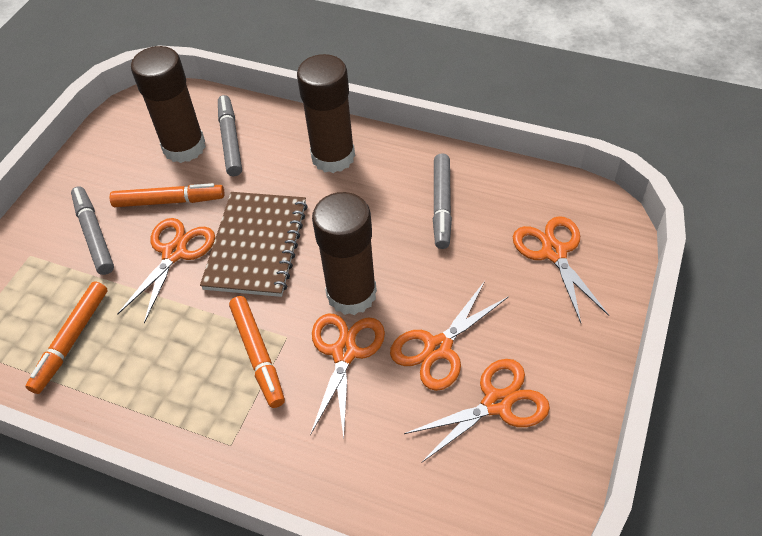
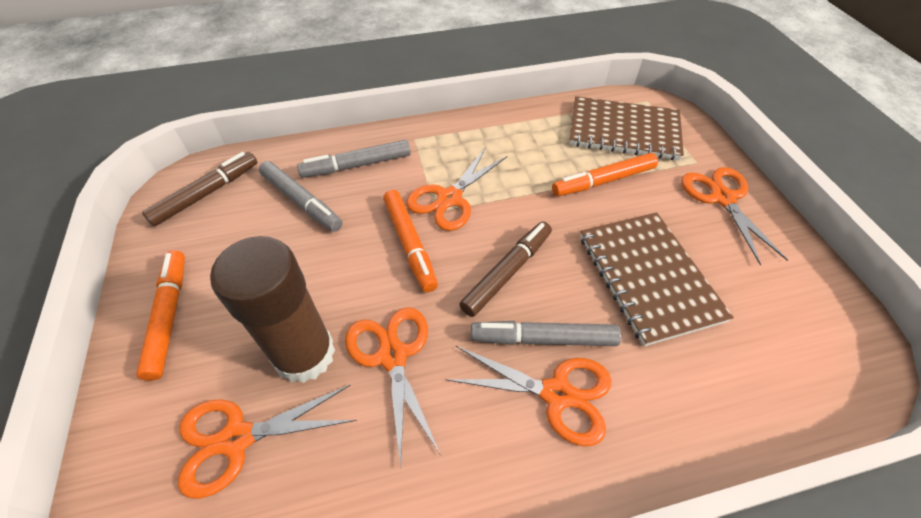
brown glue stick: 3 -> 1
brown marker: 0 -> 2
brown notebook: 1 -> 2

